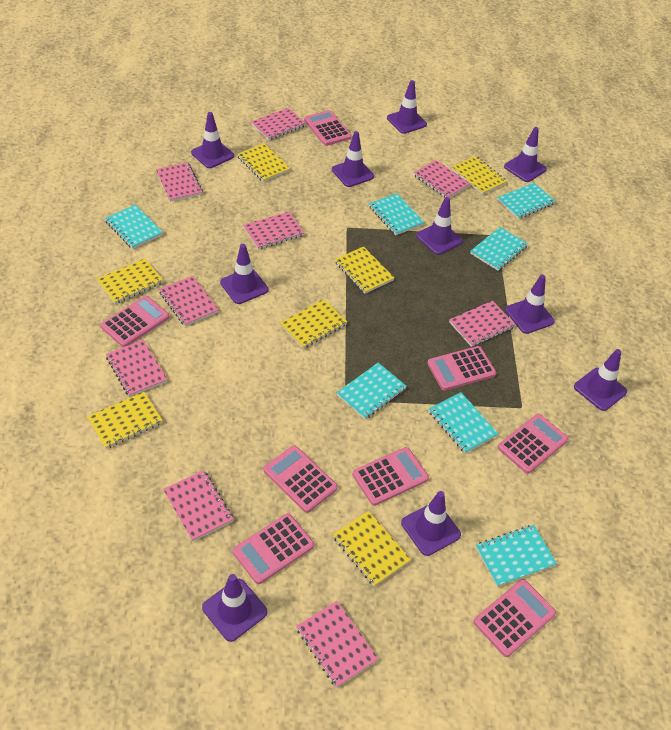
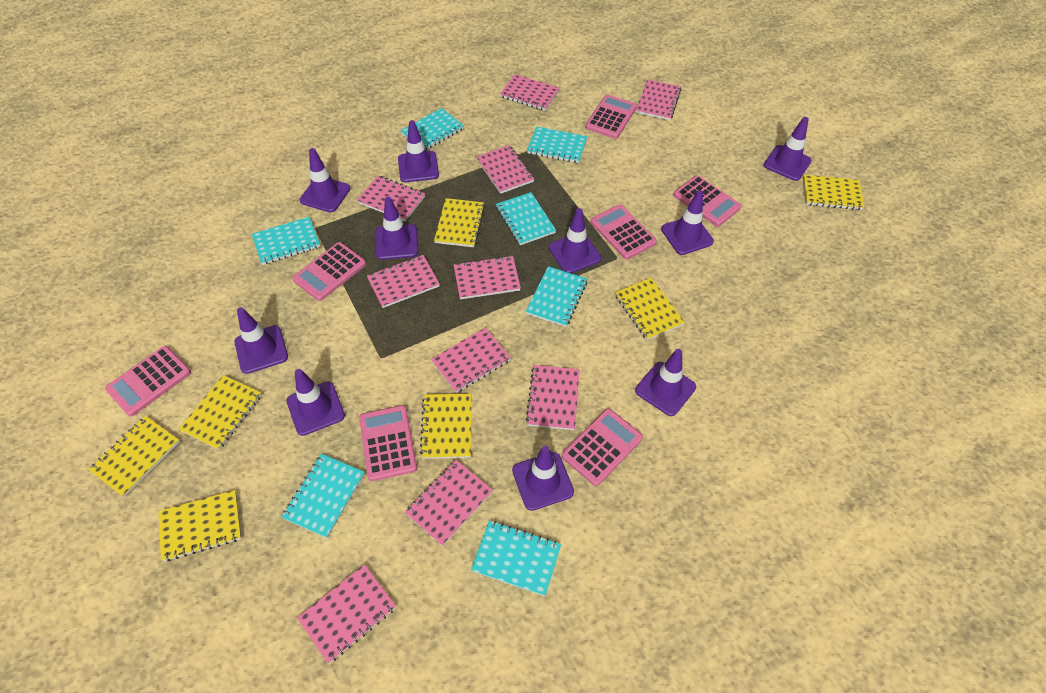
pink calculator: 8 -> 7
pink notebook: 9 -> 10

